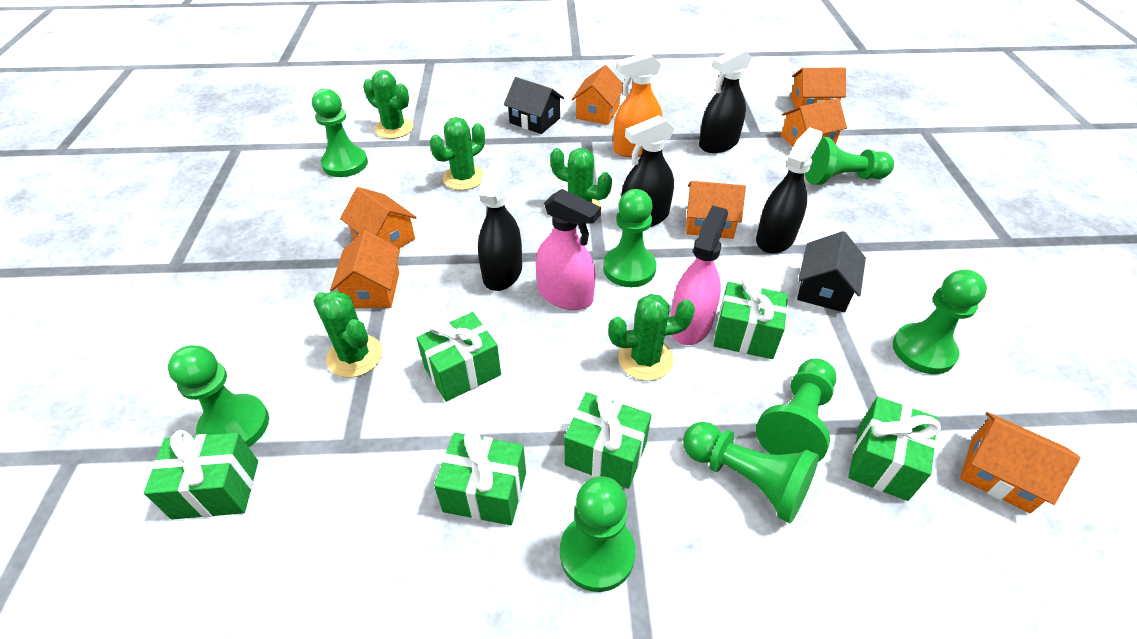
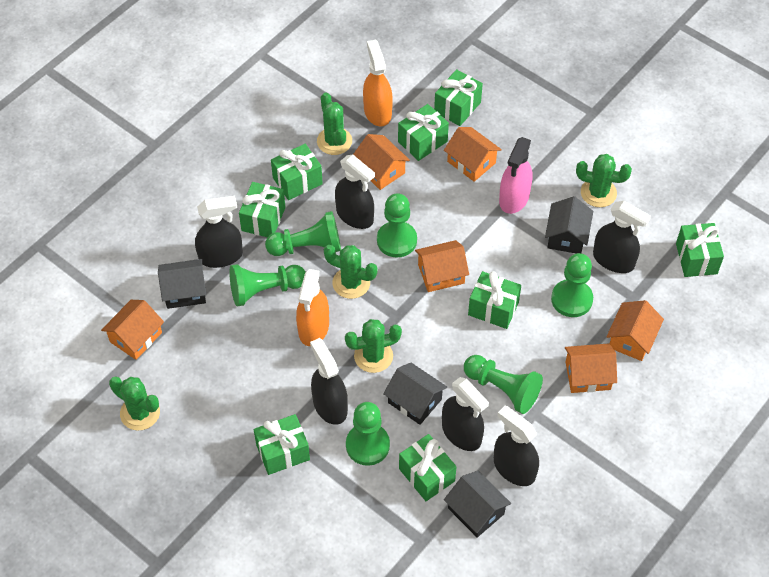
black house: 2 -> 4
black spray bottle: 4 -> 6
green gift: 6 -> 8
green pawn: 8 -> 6
orange house: 7 -> 6
orange spray bottle: 1 -> 2
pink spray bottle: 2 -> 1

